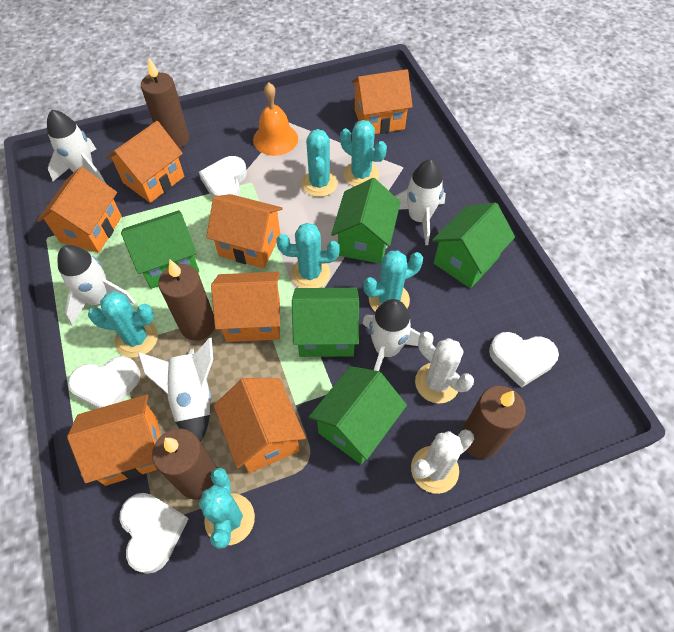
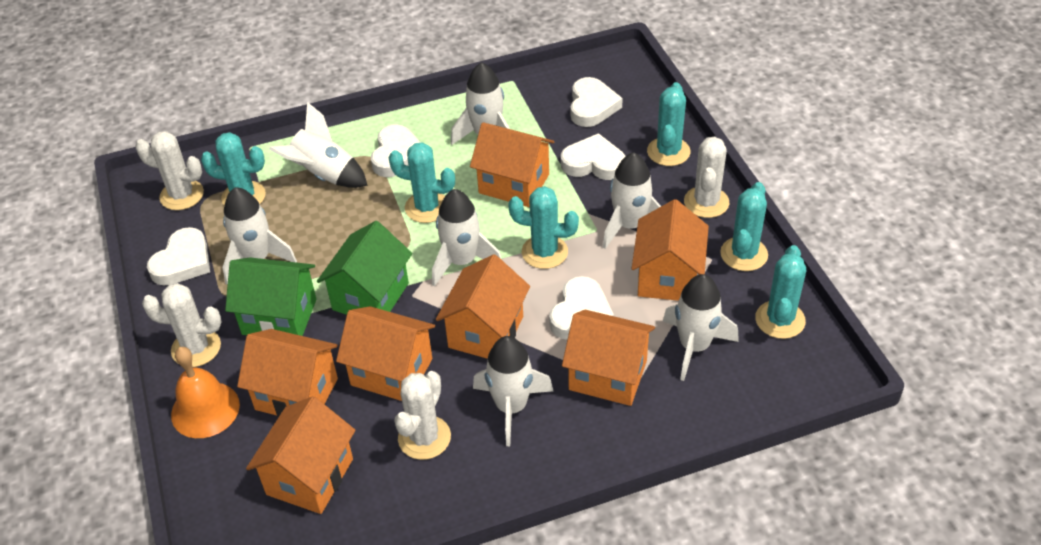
brown candle: 4 -> 0
green house: 5 -> 2
white cactus: 2 -> 4
white heart: 4 -> 5
white rocket: 5 -> 7

